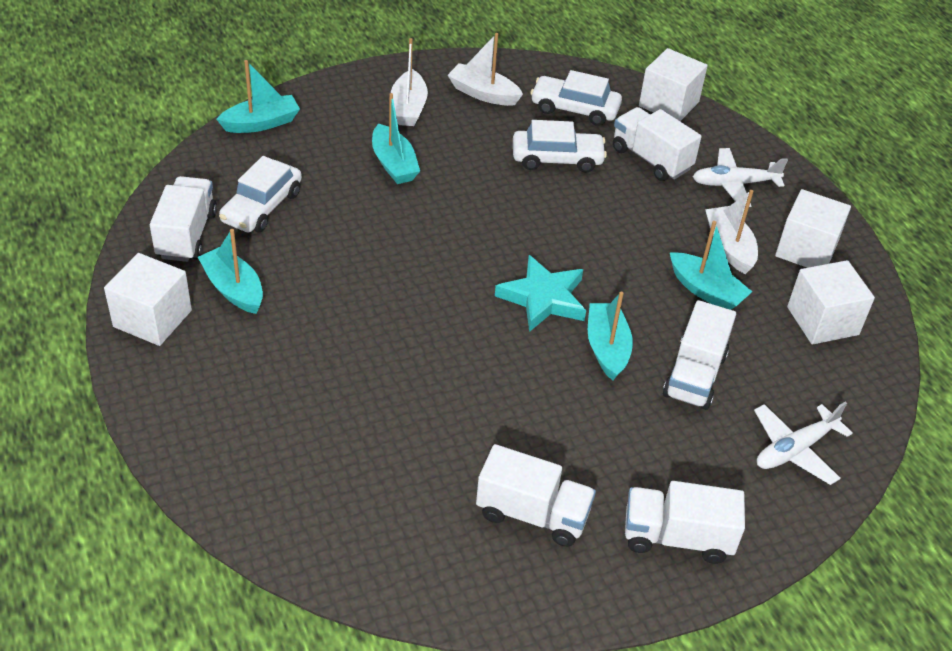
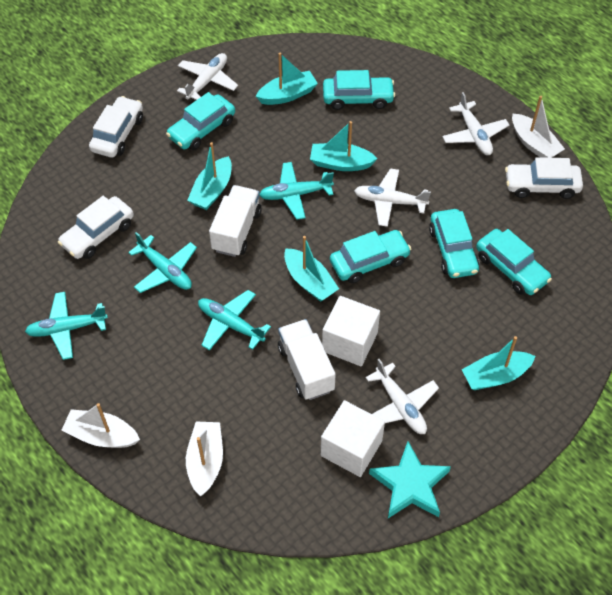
turquoise car: 0 -> 5
turquoise plane: 0 -> 4
white cube: 4 -> 2
white plane: 2 -> 4
white truck: 5 -> 2

